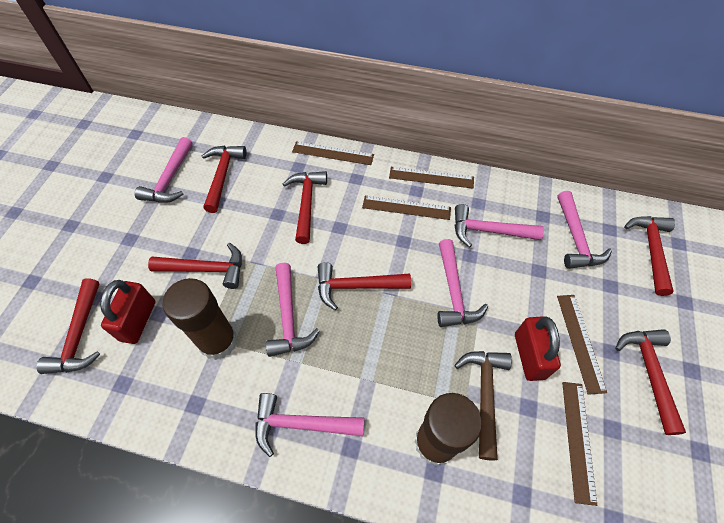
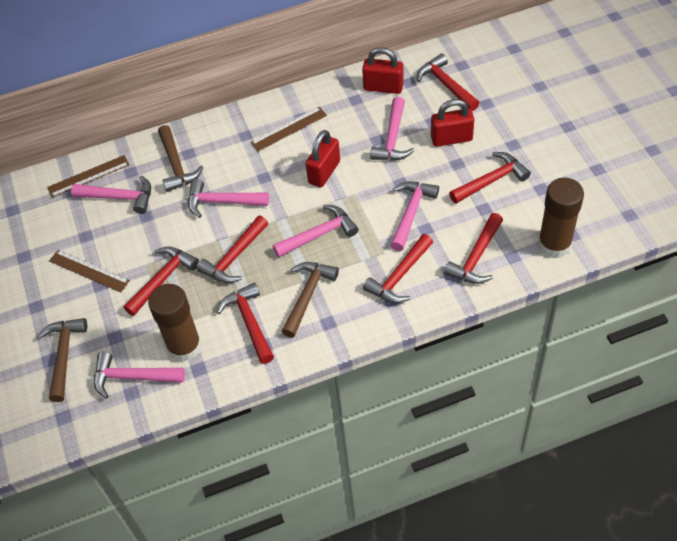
brown hammer: 1 -> 3
brown ruler: 5 -> 3
red padlock: 2 -> 3

